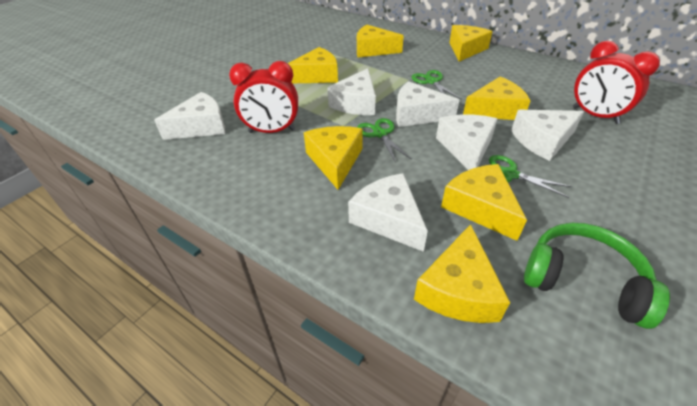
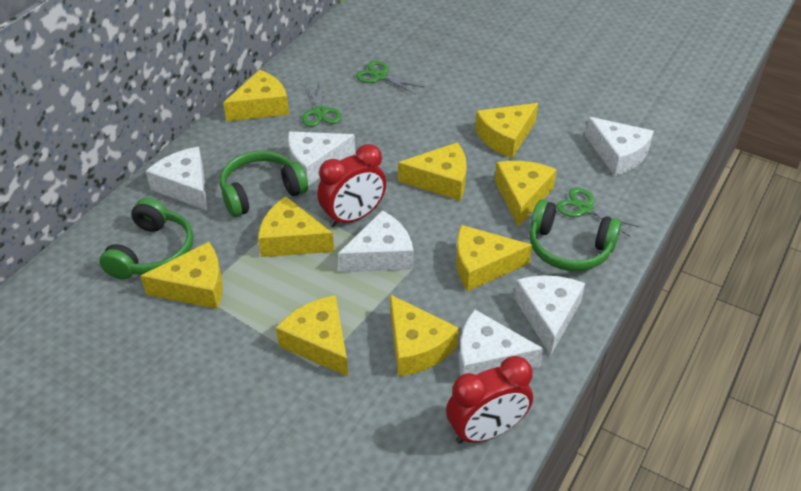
green headphones: 1 -> 3
yellow cheese: 7 -> 9

